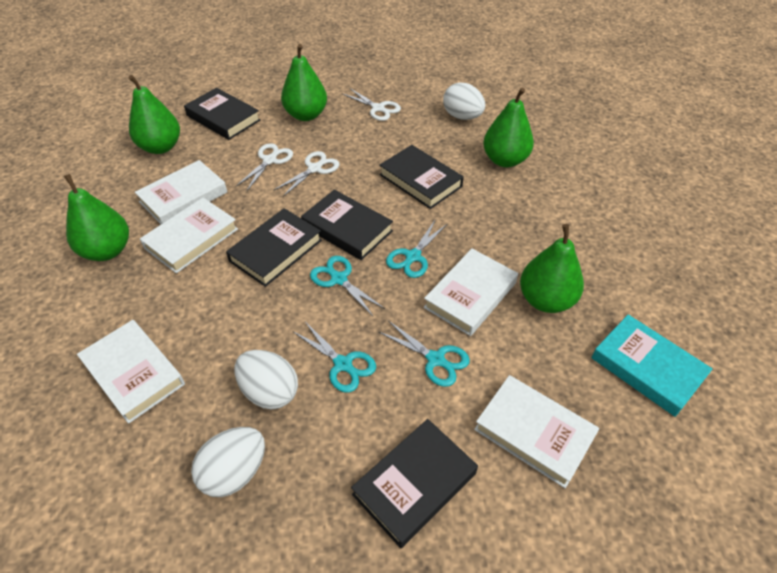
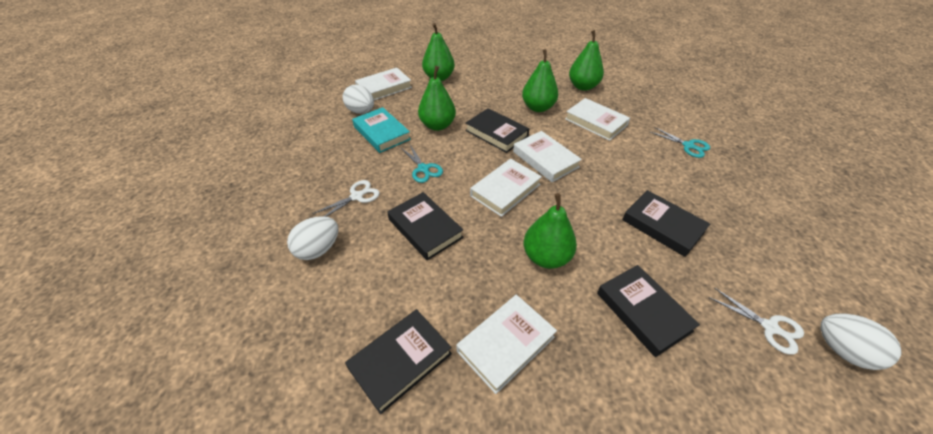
turquoise scissors: 4 -> 2
white scissors: 3 -> 2

